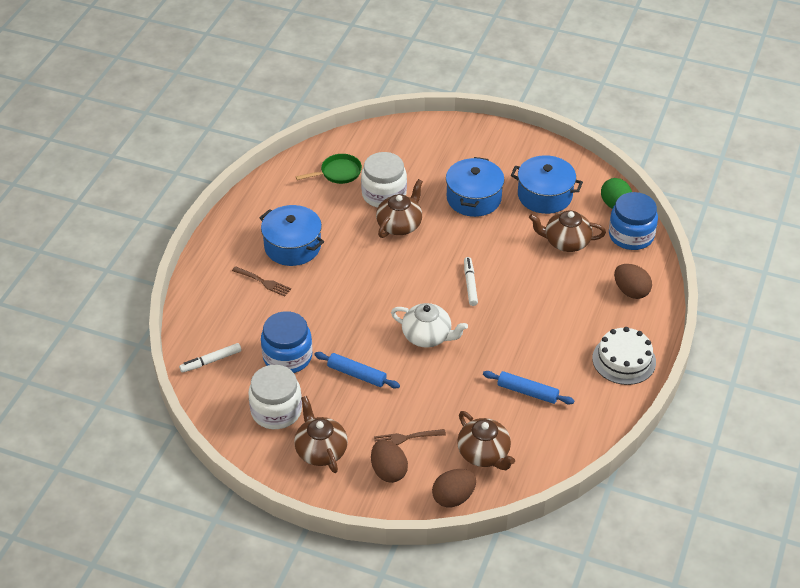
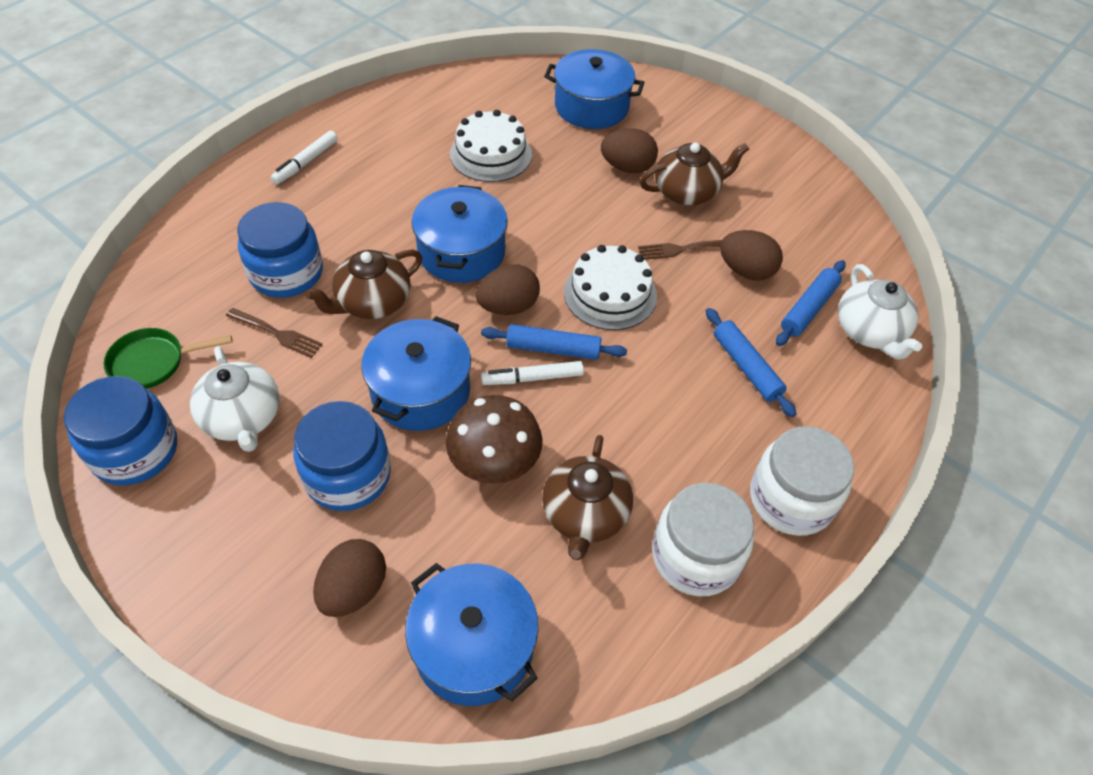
blue jar: 2 -> 3
blue pot: 3 -> 4
blue rolling pin: 2 -> 3
brown egg: 3 -> 4
brown mushroom: 0 -> 1
brown teapot: 4 -> 3
green egg: 1 -> 0
white cake: 1 -> 2
white teapot: 1 -> 2

